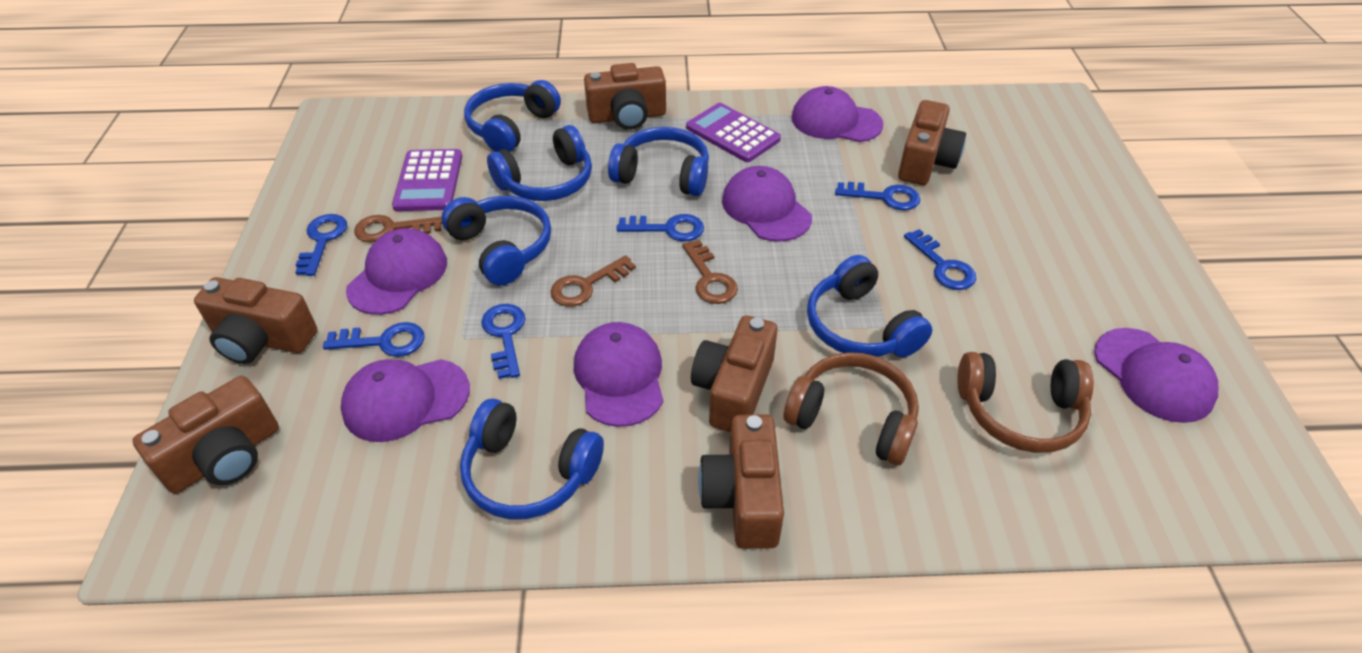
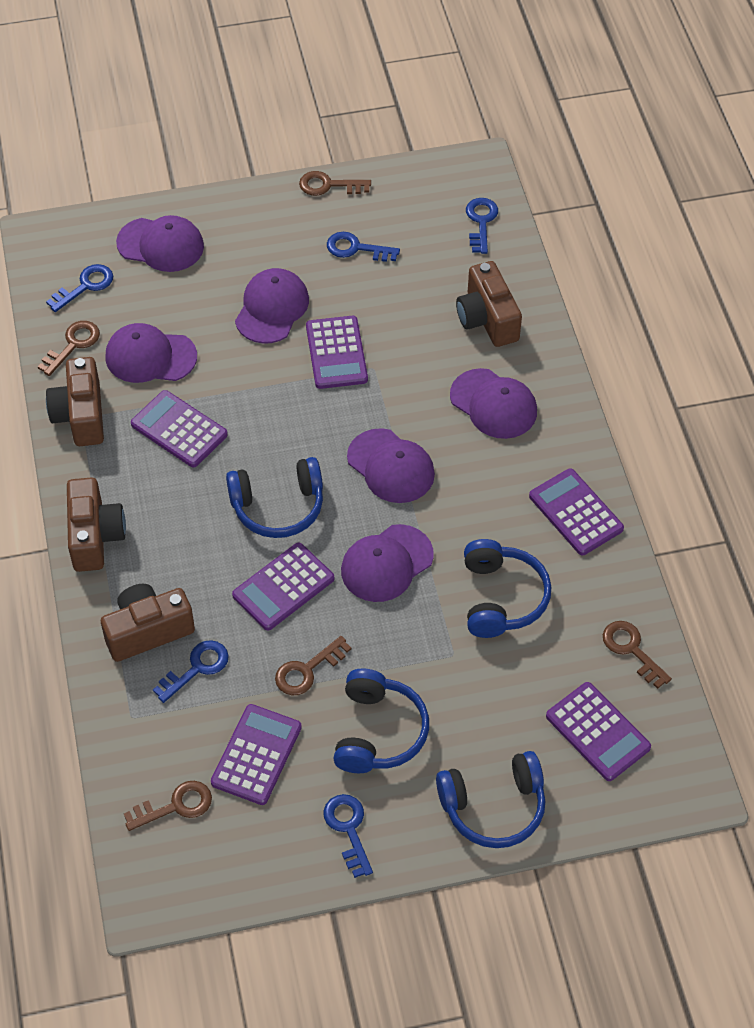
blue headphones: 6 -> 4
blue key: 6 -> 5
brown camera: 6 -> 4
brown headphones: 2 -> 0
brown key: 3 -> 5
purple calculator: 2 -> 6

